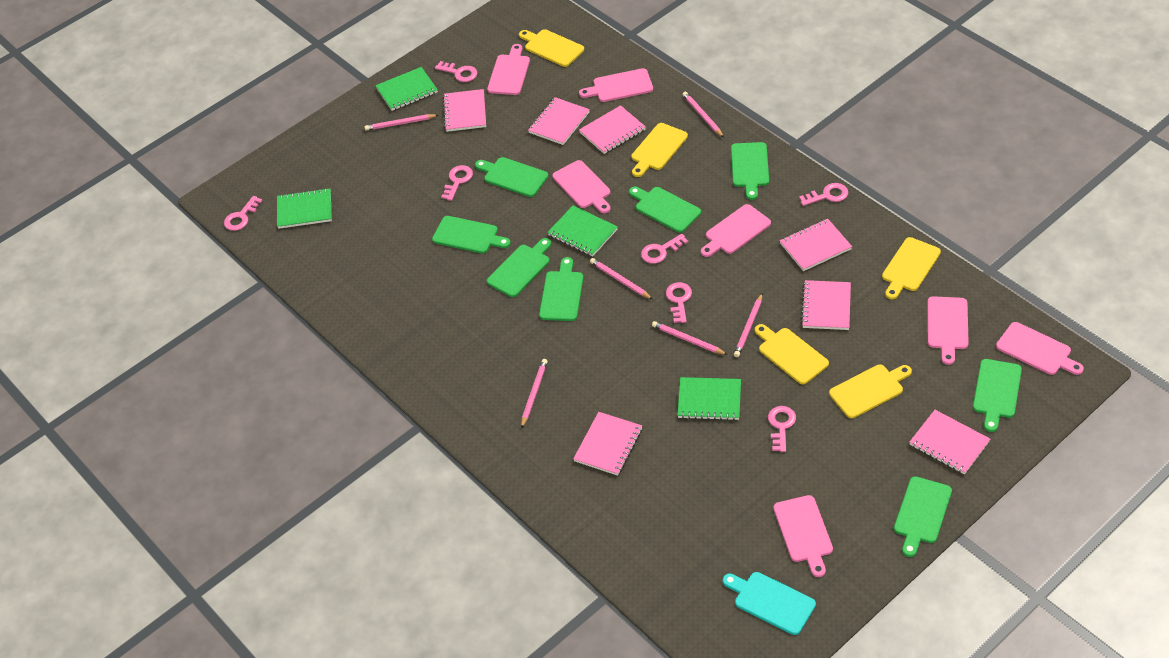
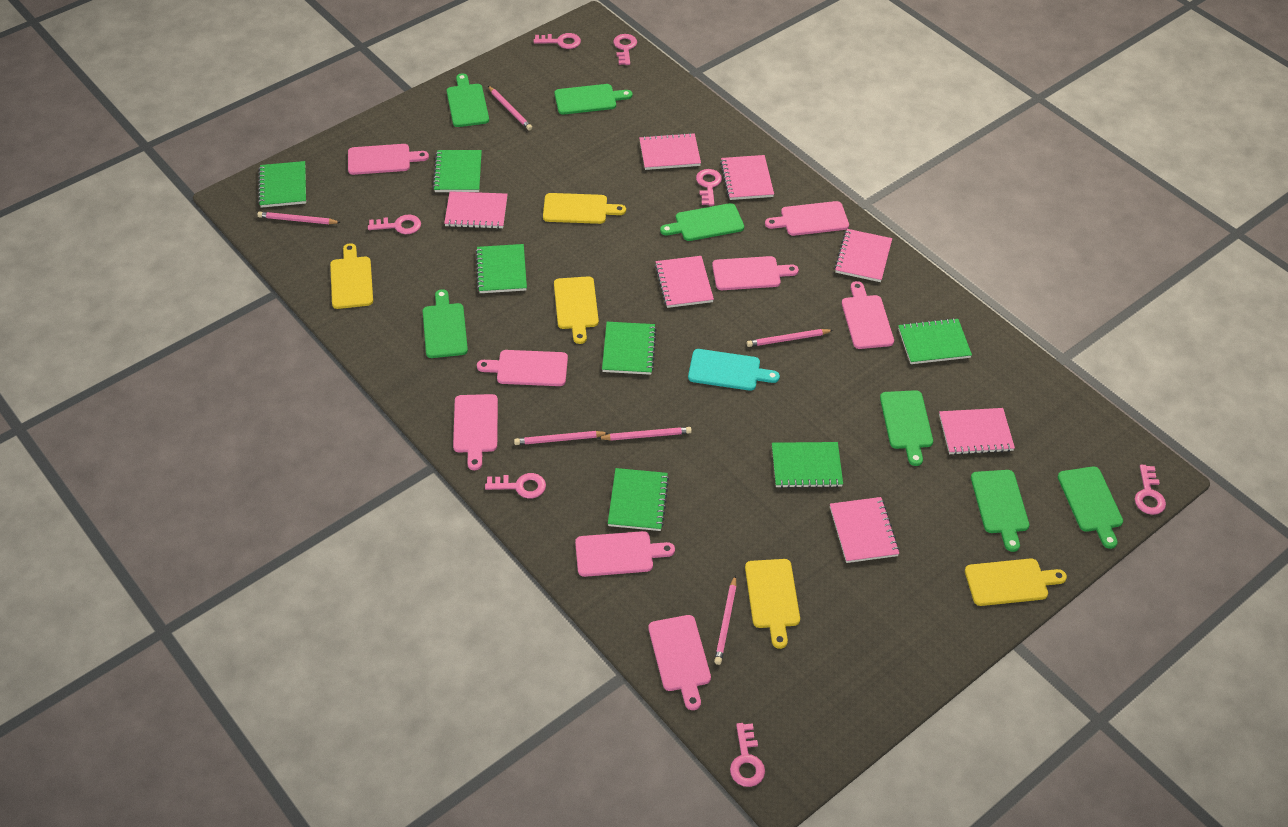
green cutting board: 8 -> 7
green notebook: 4 -> 7
pink cutting board: 7 -> 8

